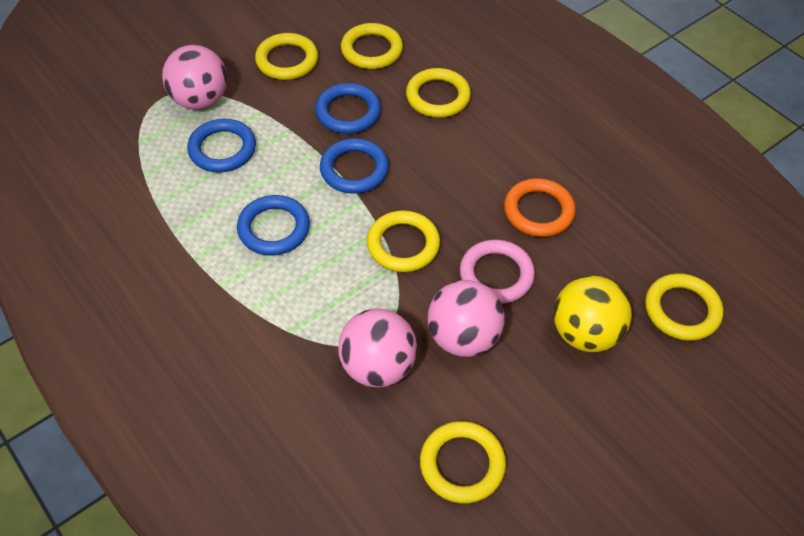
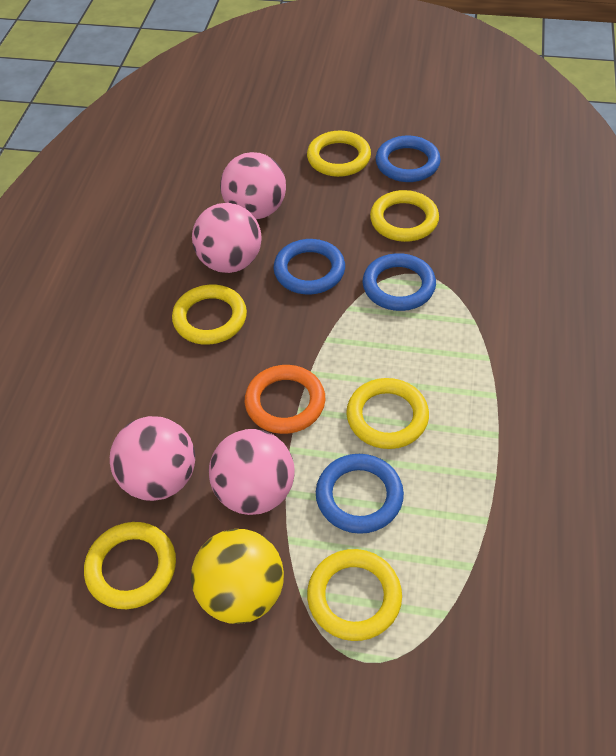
pink ball: 3 -> 4
pink ring: 1 -> 0

